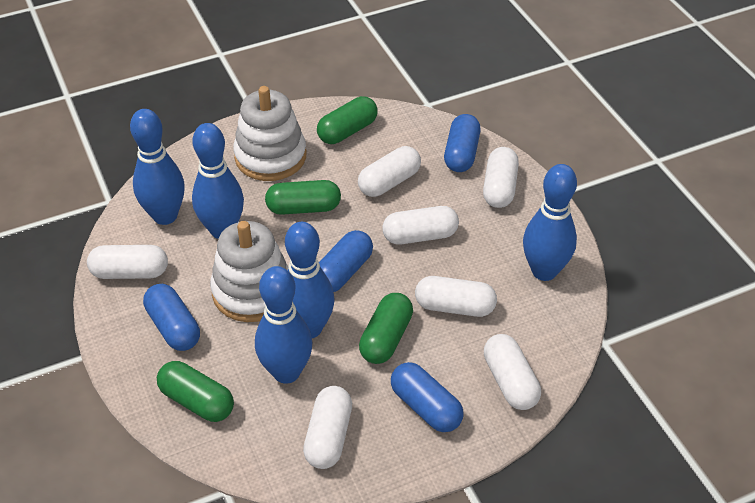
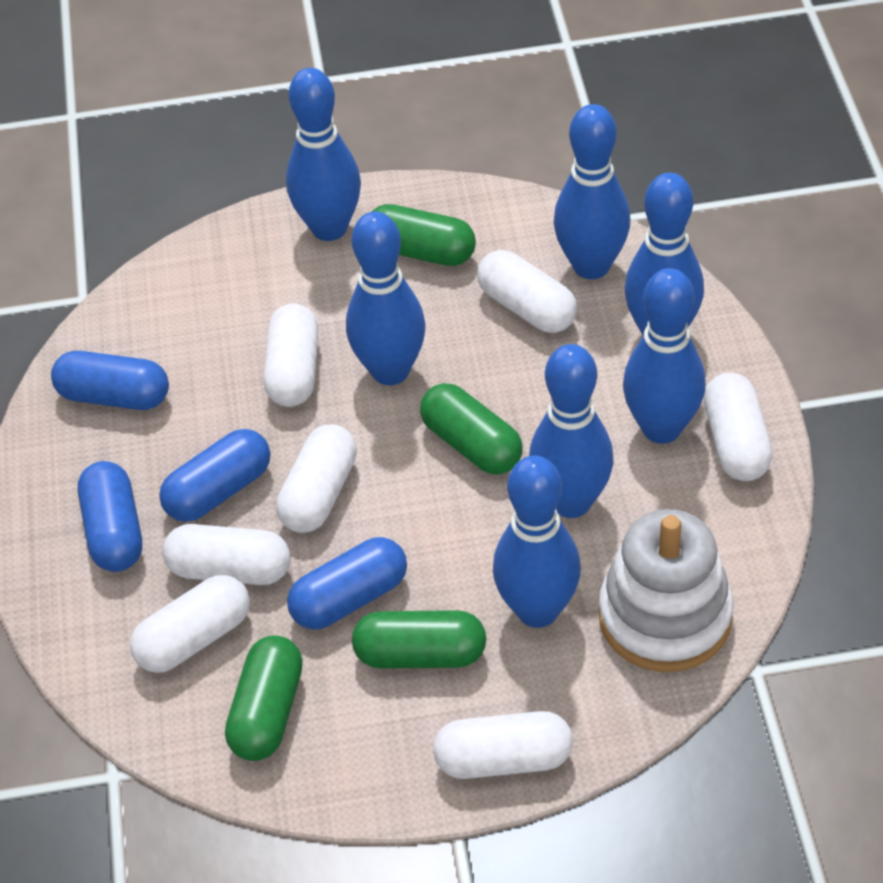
blue bowling pin: 5 -> 7
white stacking toy: 2 -> 1

